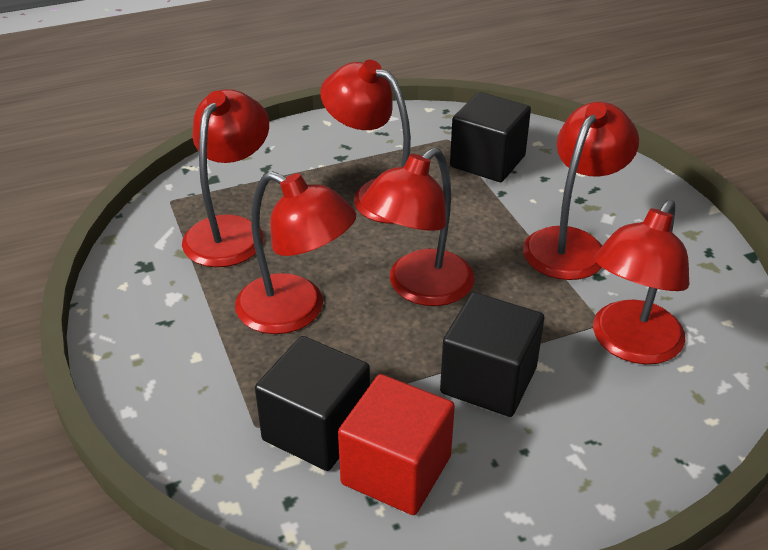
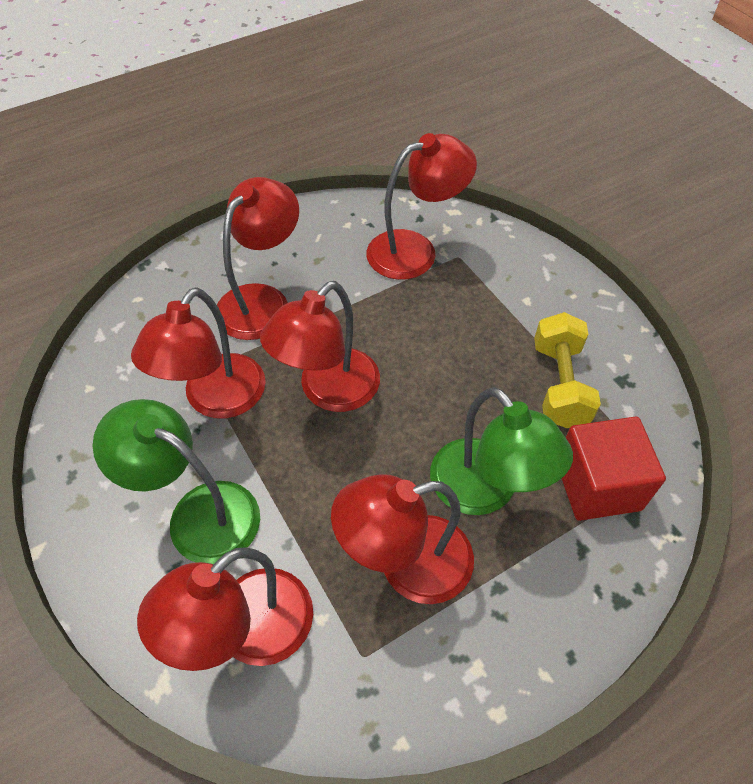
black cube: 3 -> 0
green lamp: 0 -> 2
yellow dumbbell: 0 -> 1

